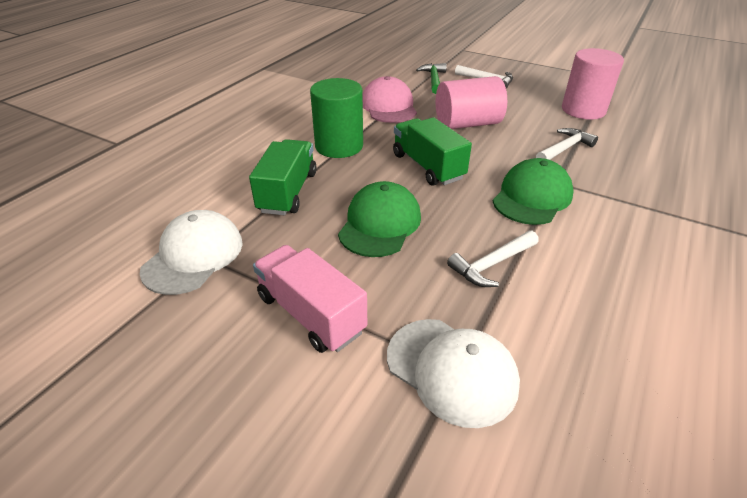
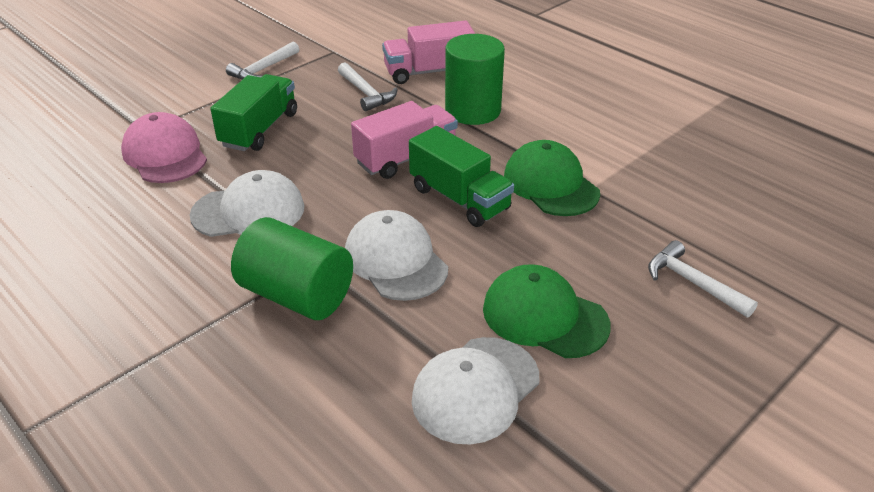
green cylinder: 1 -> 2
green hammer: 1 -> 0
pink cylinder: 2 -> 0
pink truck: 1 -> 2
white cap: 2 -> 3

